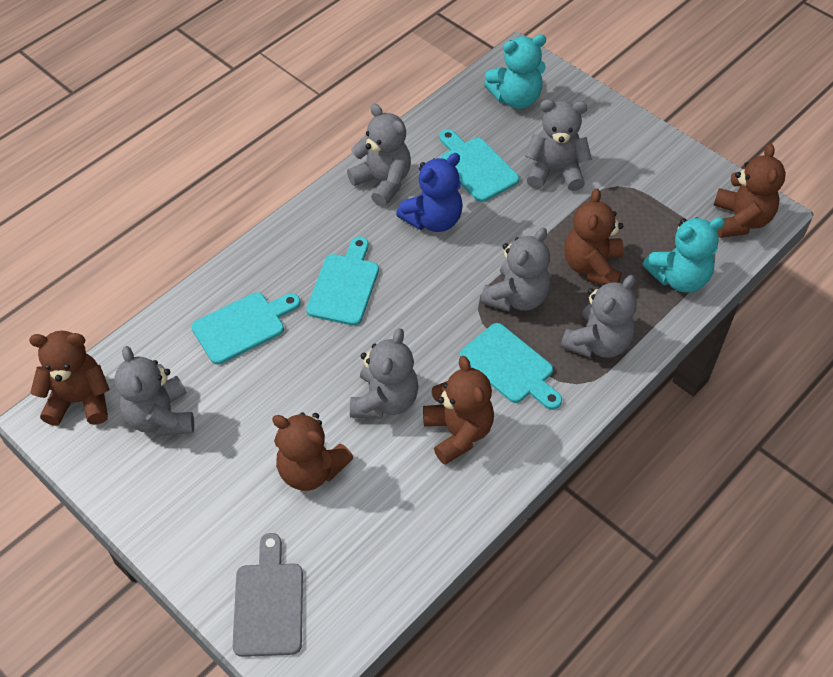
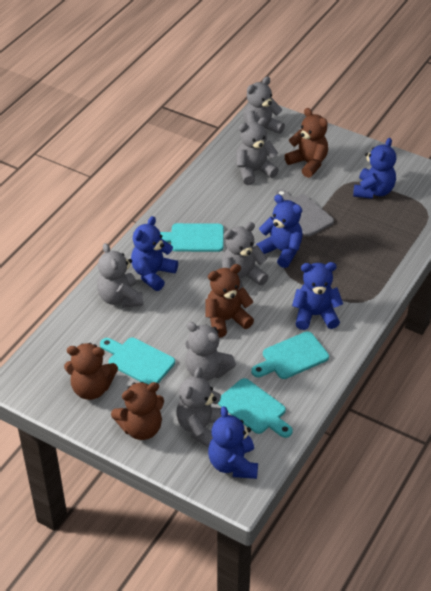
blue teddy bear: 1 -> 5
brown teddy bear: 5 -> 4
turquoise teddy bear: 2 -> 0

